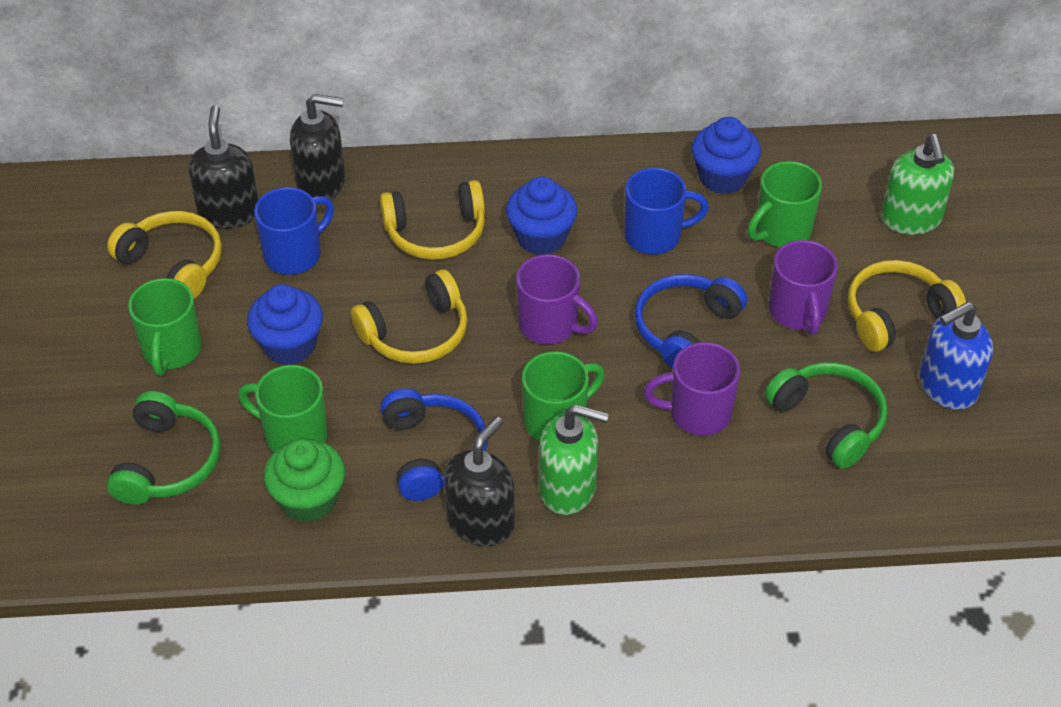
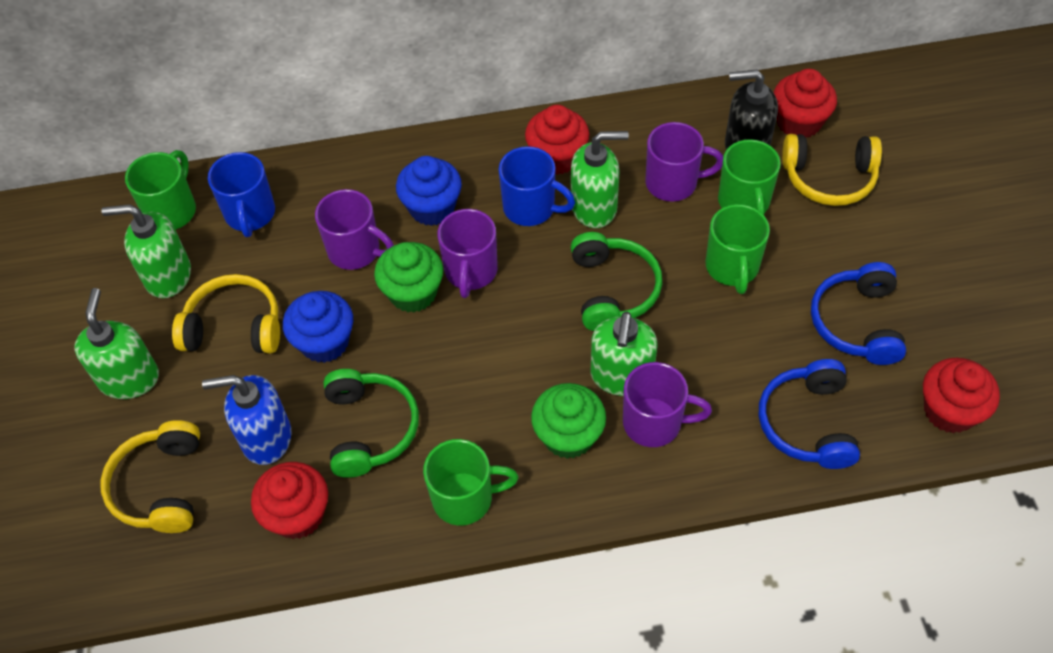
black soap dispenser: 3 -> 1
blue cupcake: 3 -> 2
green cupcake: 1 -> 2
green soap dispenser: 2 -> 4
purple mug: 3 -> 4
red cupcake: 0 -> 4
yellow headphones: 4 -> 3

